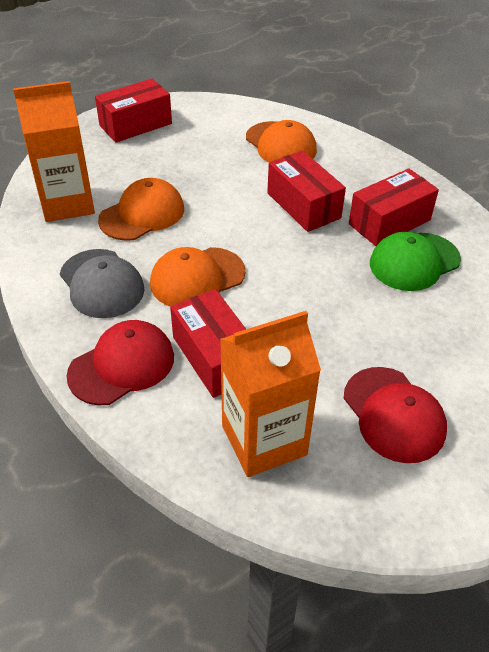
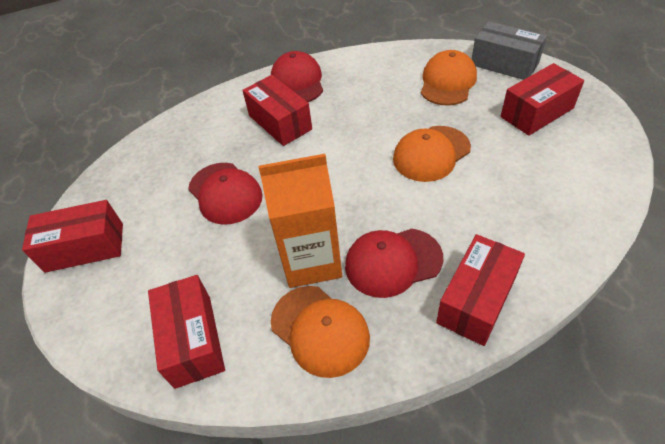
green cap: 1 -> 0
grey box: 0 -> 1
grey cap: 1 -> 0
orange carton: 2 -> 1
red box: 4 -> 5
red cap: 2 -> 3

